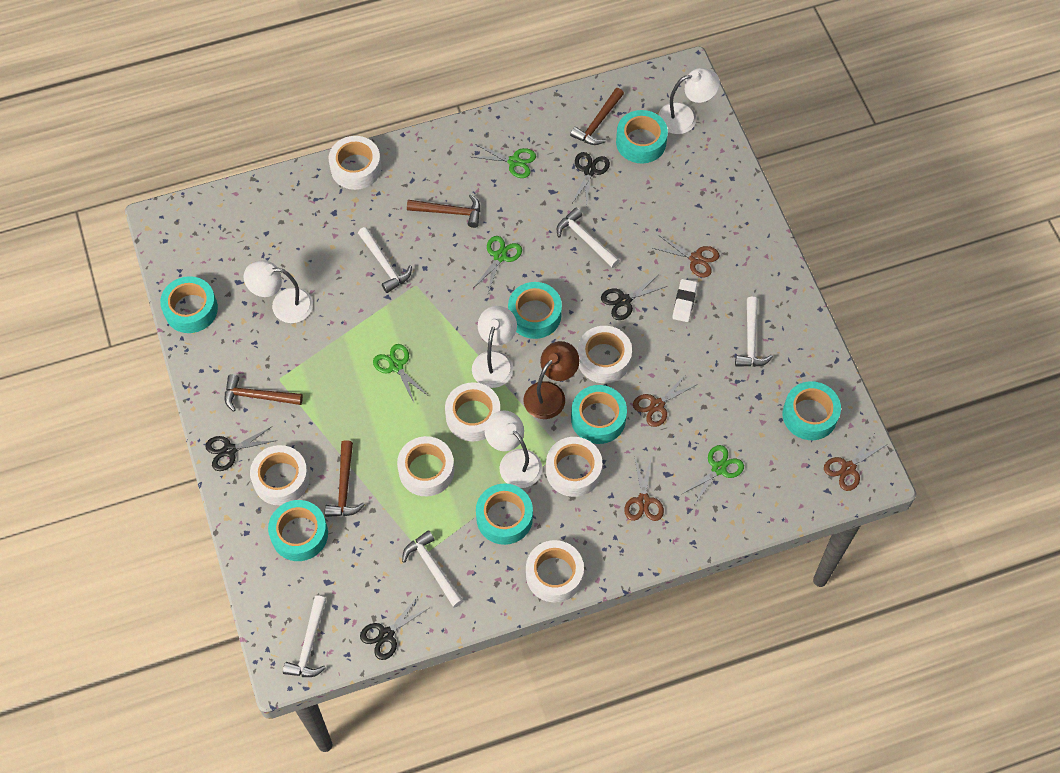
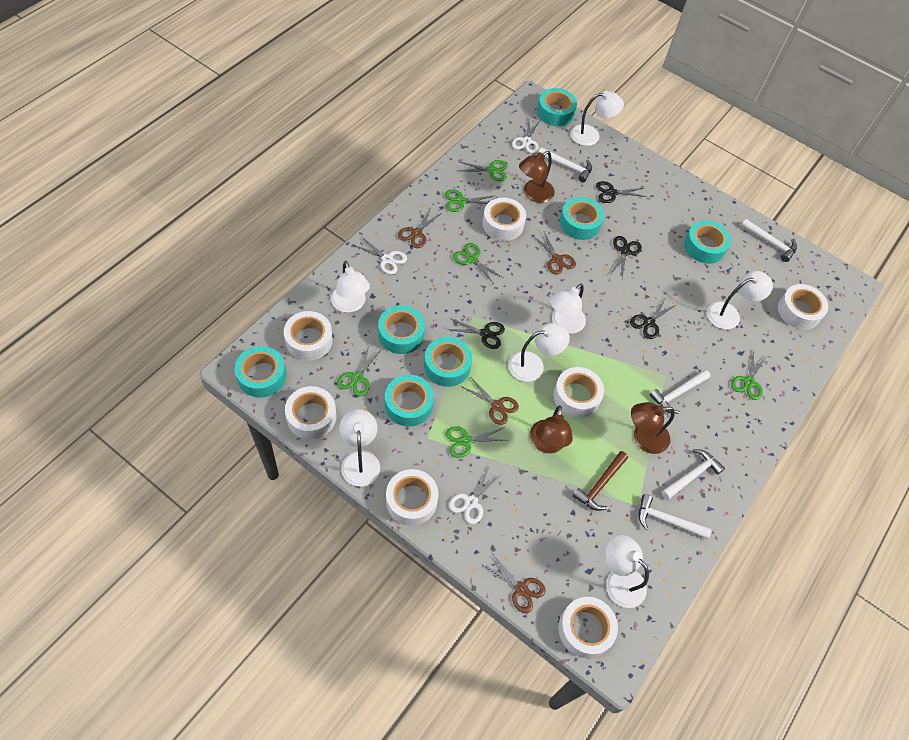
brown hammer: 4 -> 1
brown lamp: 1 -> 3
green scissors: 4 -> 6
white eraser: 1 -> 0
white lamp: 4 -> 7
white scissors: 0 -> 3

